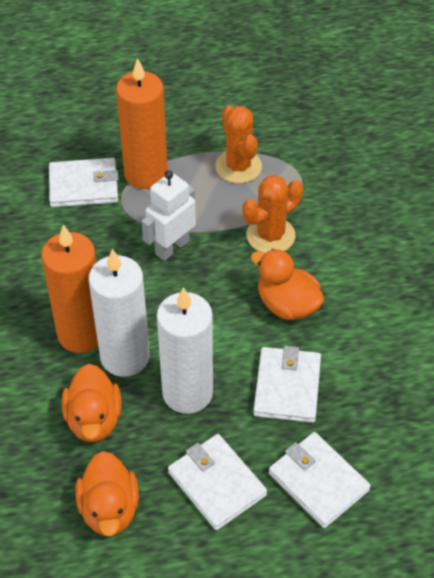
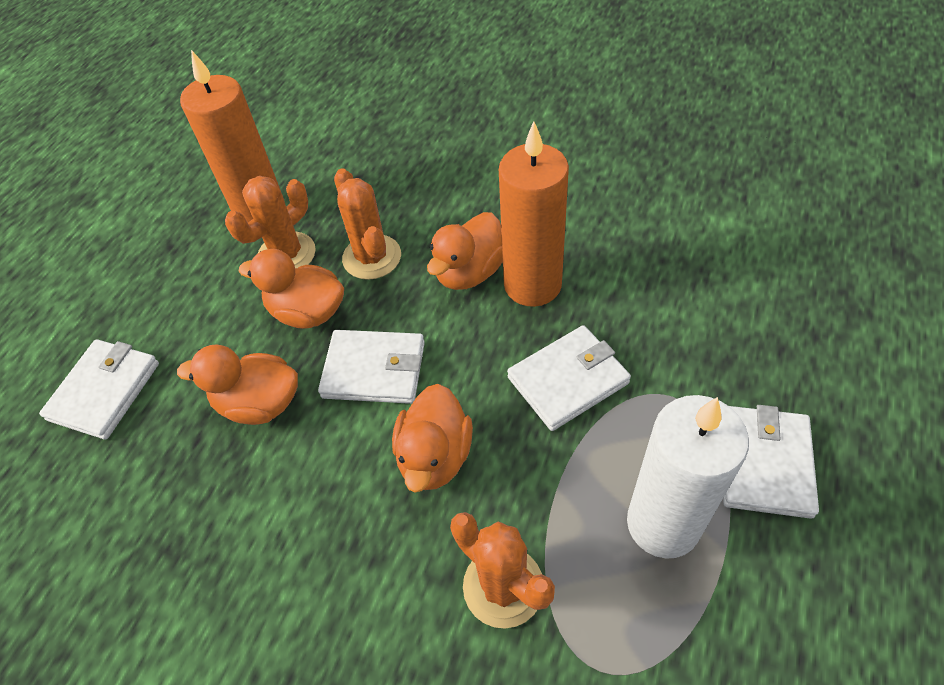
orange cactus: 2 -> 3
orange duck: 3 -> 4
white candle: 2 -> 1
white robot: 1 -> 0

